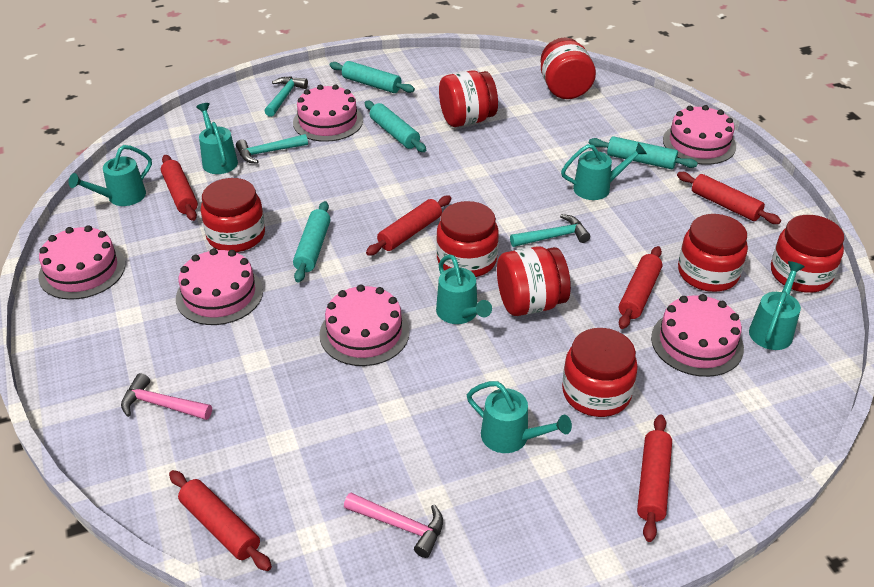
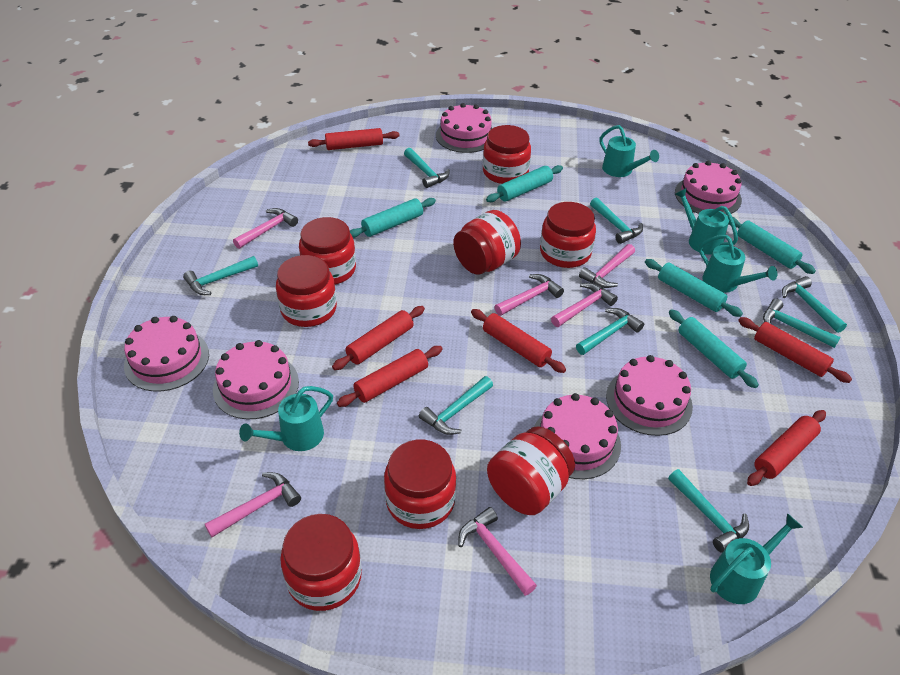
pink hammer: 2 -> 6
turquoise hammer: 3 -> 8
turquoise rolling pin: 4 -> 5
turquoise watering can: 6 -> 5

